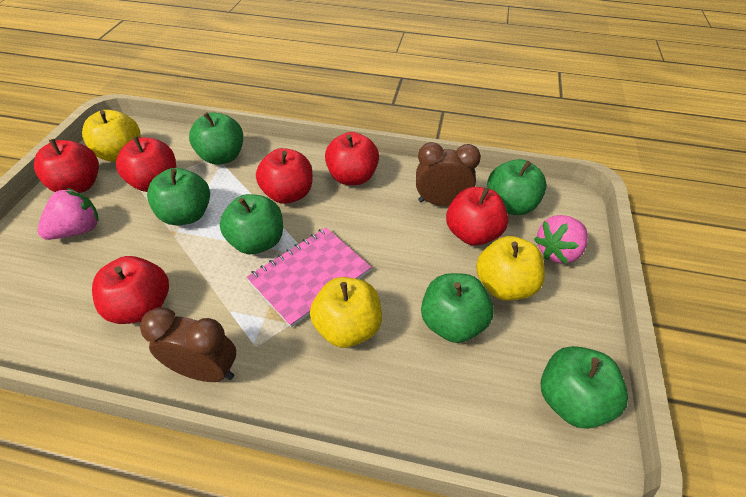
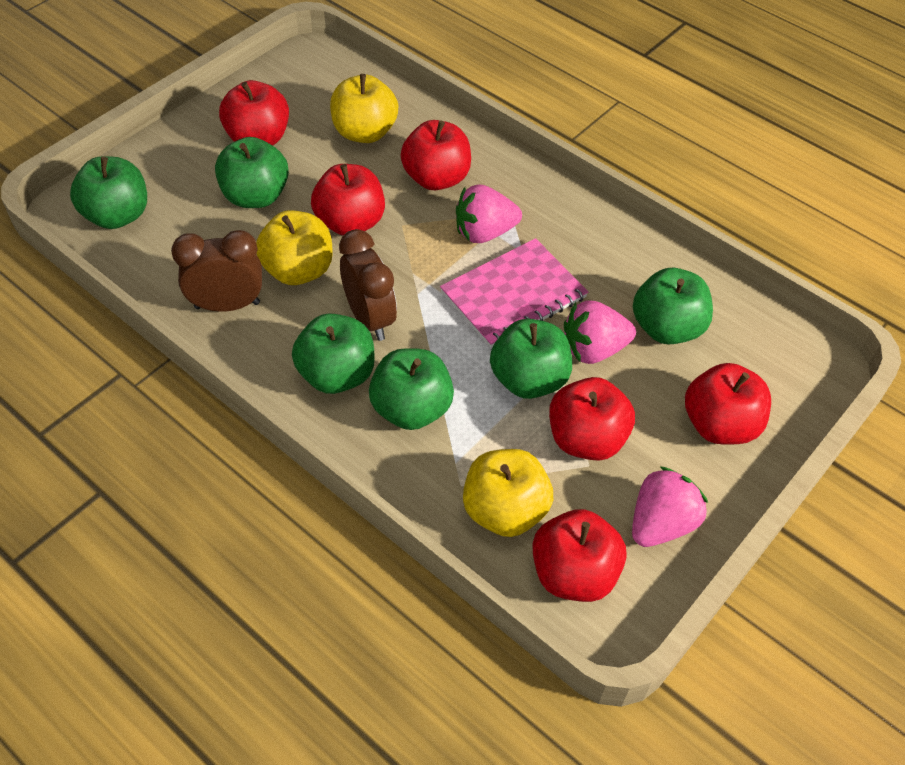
pink strawberry: 2 -> 3

